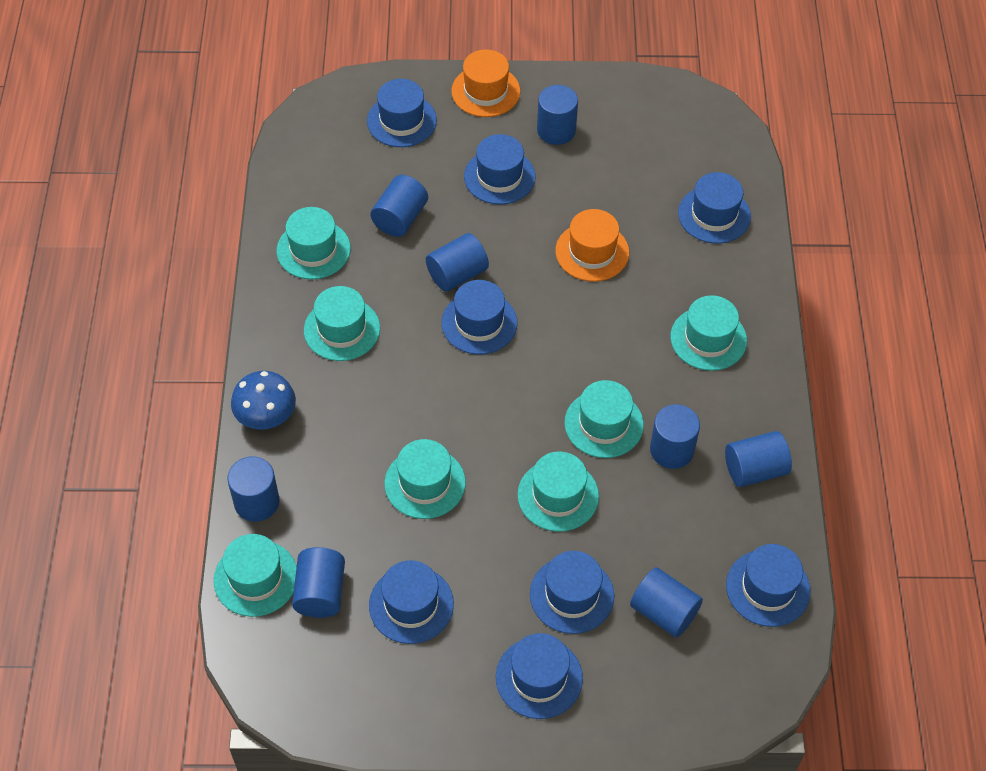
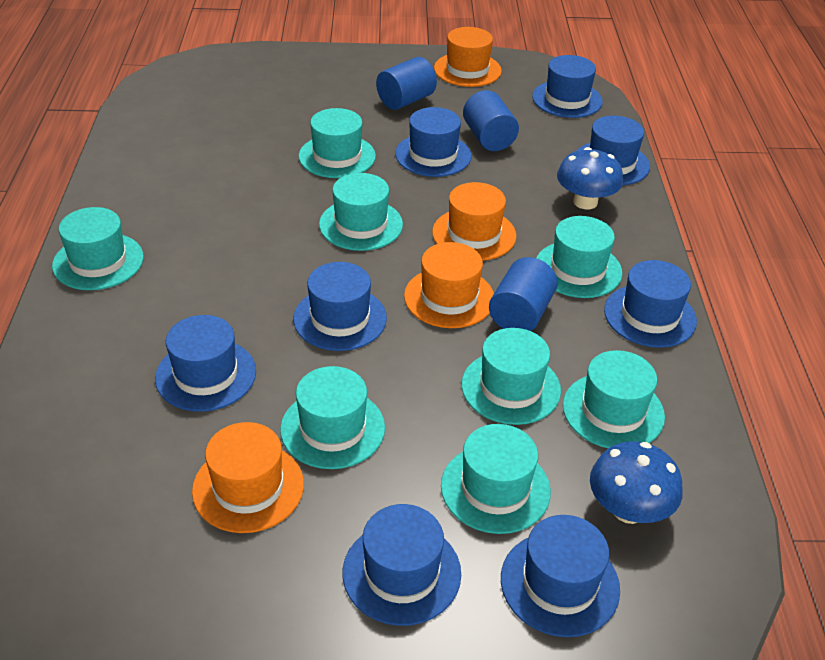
blue cylinder: 8 -> 3
blue mushroom: 1 -> 2
orange hat: 2 -> 4
turquoise hat: 7 -> 8

